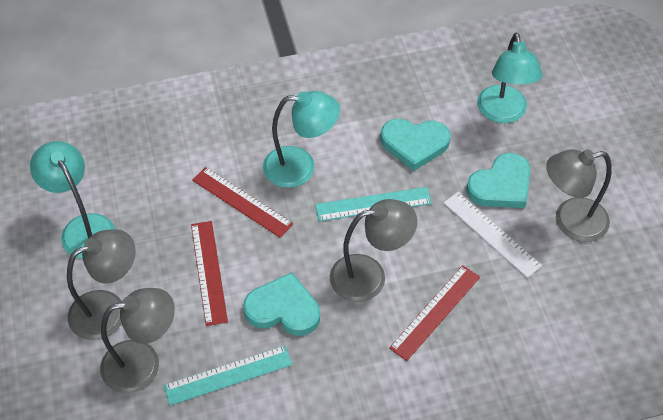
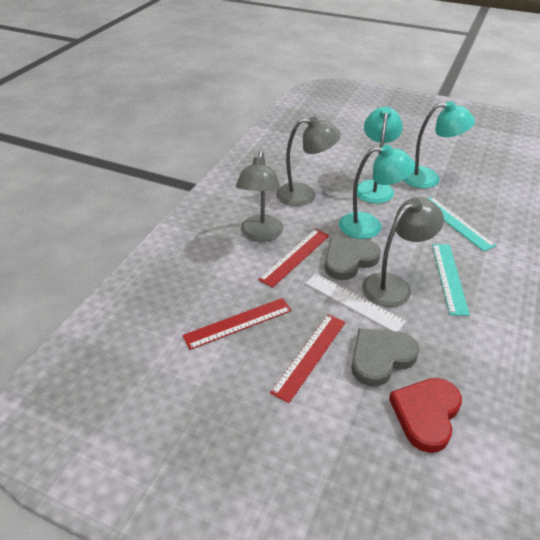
grey heart: 0 -> 2
grey lamp: 4 -> 3
red heart: 0 -> 1
turquoise heart: 3 -> 0

